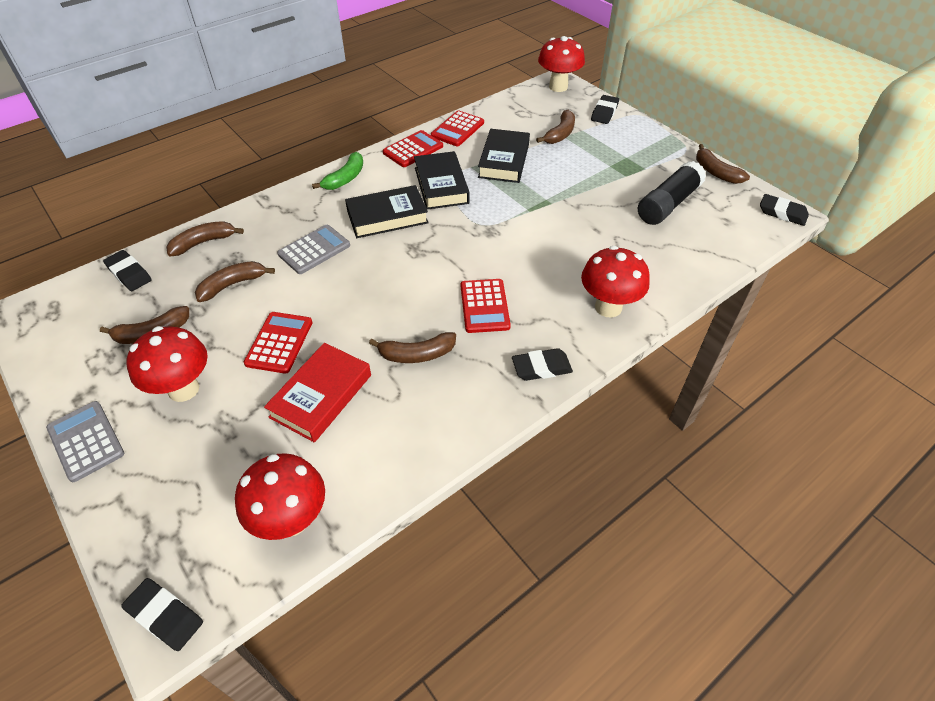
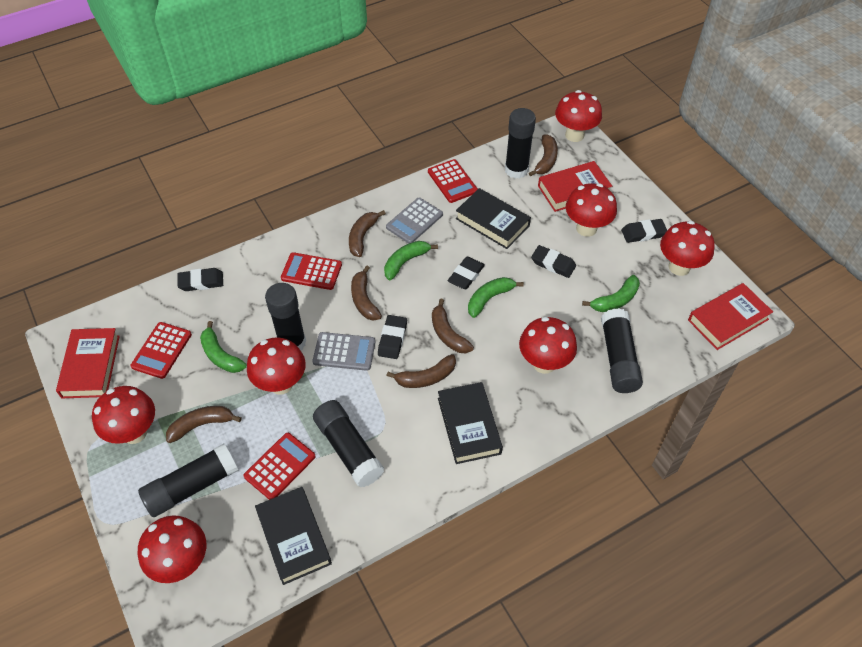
black glue stick: 1 -> 5
green banana: 1 -> 4
red book: 1 -> 3
red mushroom: 4 -> 7

